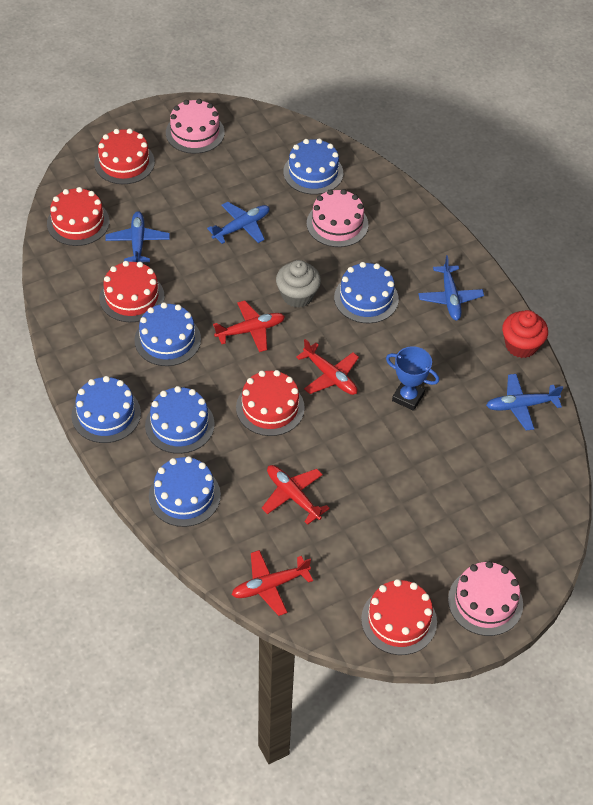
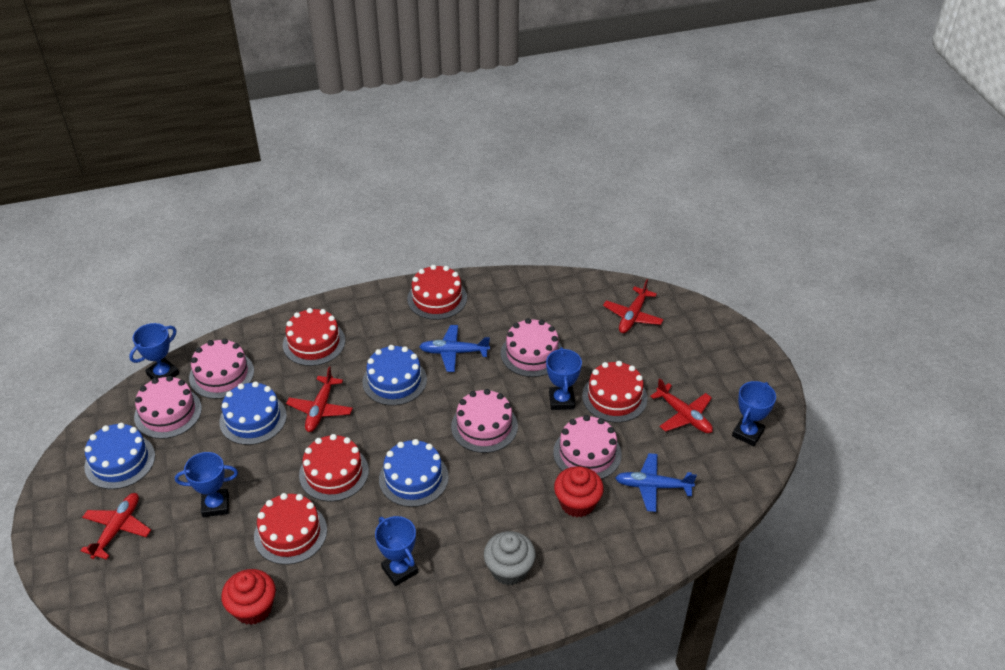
blue cake: 6 -> 4
blue plane: 4 -> 2
blue trophy: 1 -> 5
pink cake: 3 -> 5
red cupcake: 1 -> 2

